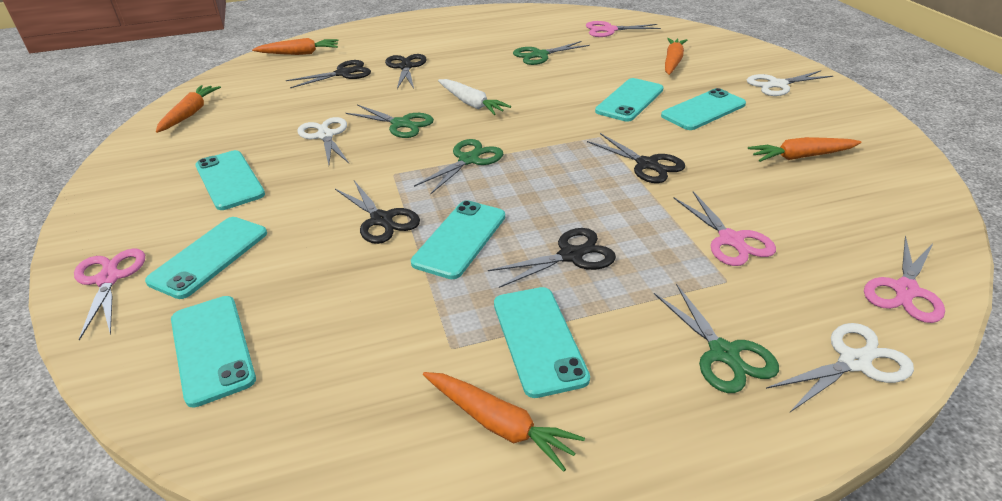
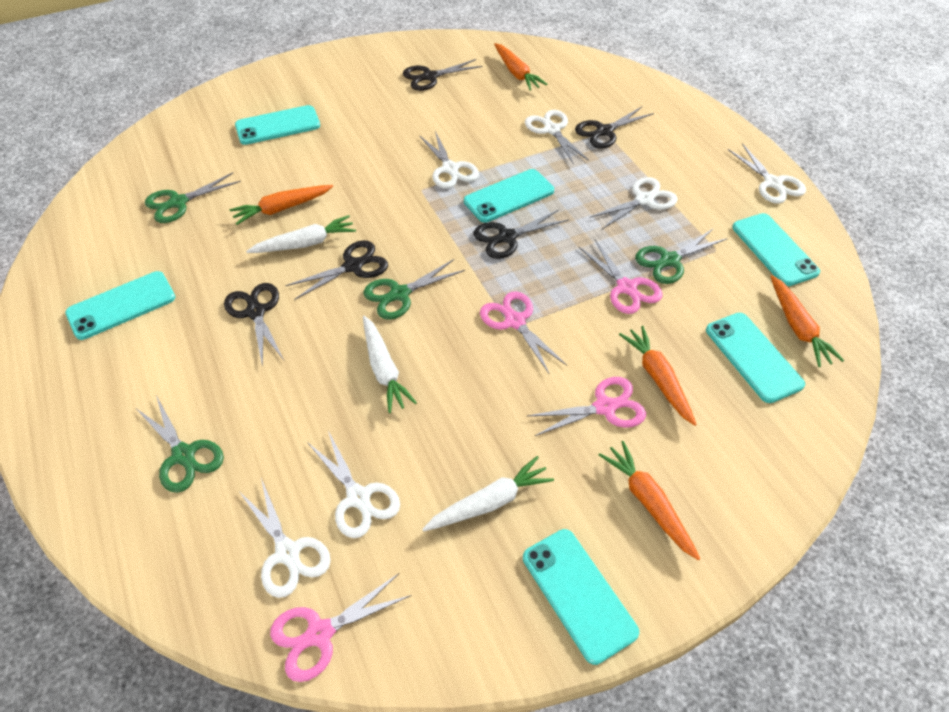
turquoise phone: 7 -> 6
white carrot: 1 -> 3
white scissors: 3 -> 6

